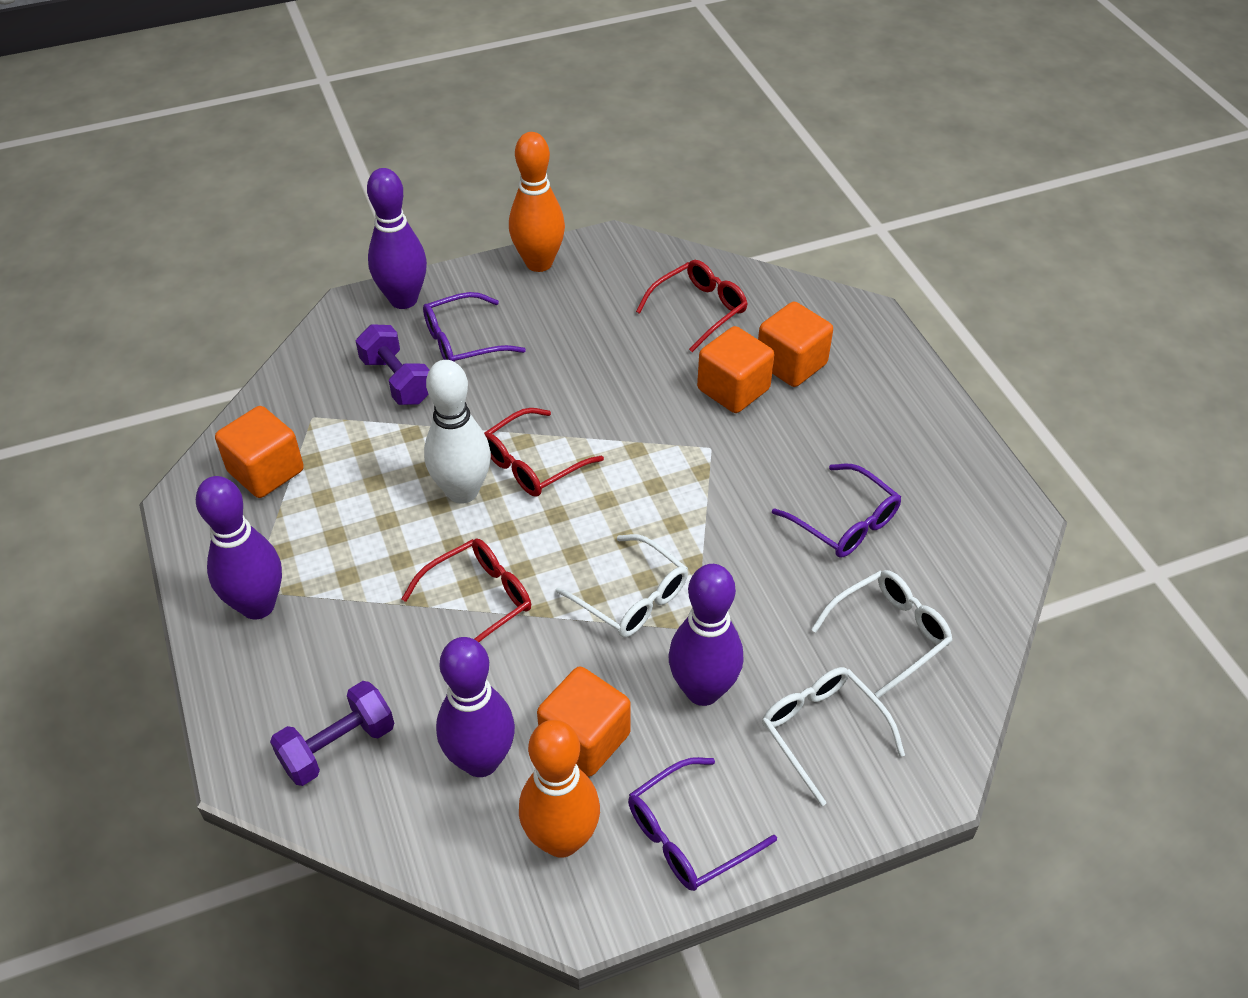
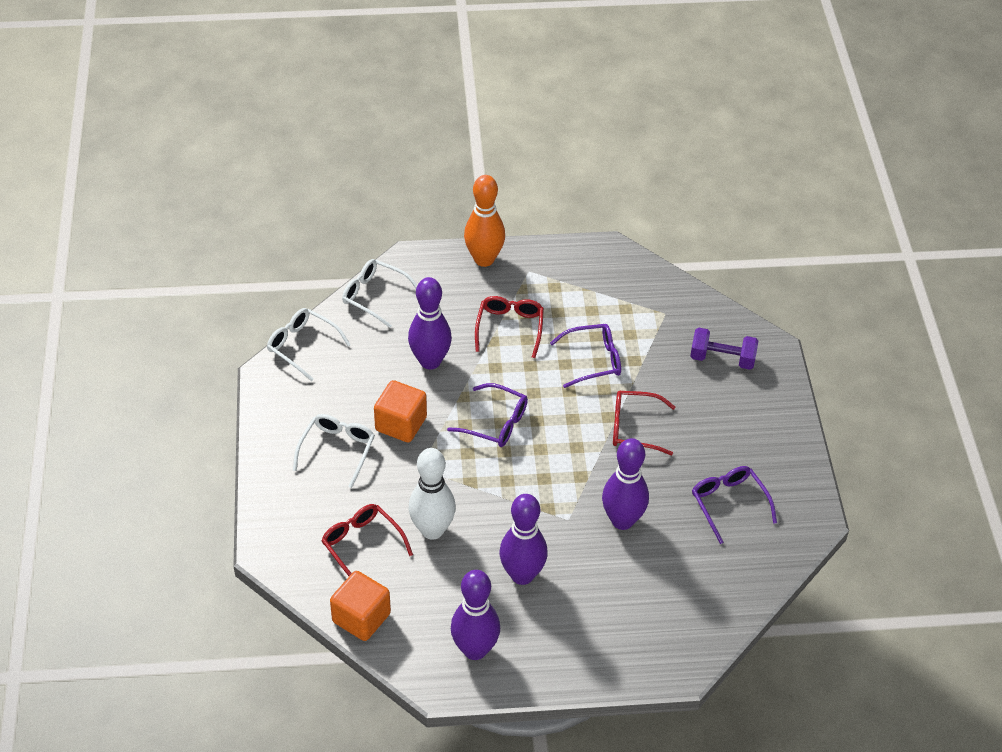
orange bowling pin: 2 -> 1
orange cube: 4 -> 2
purple dumbbell: 2 -> 1

